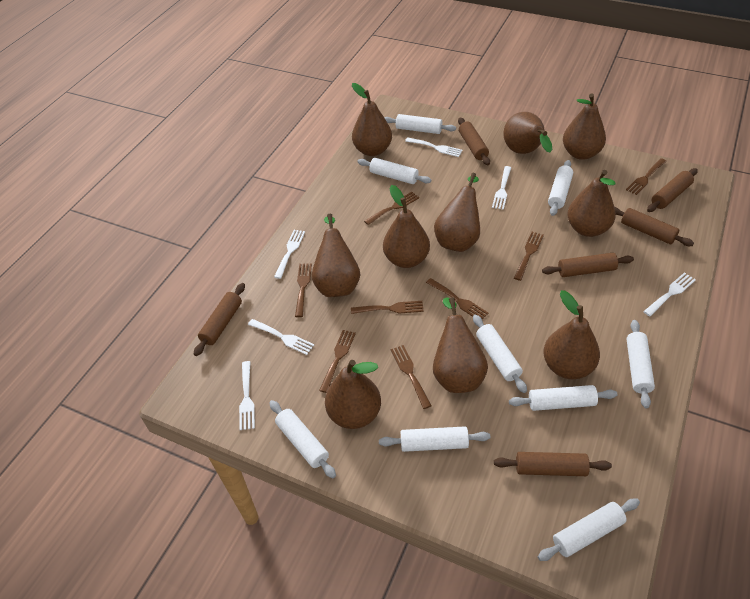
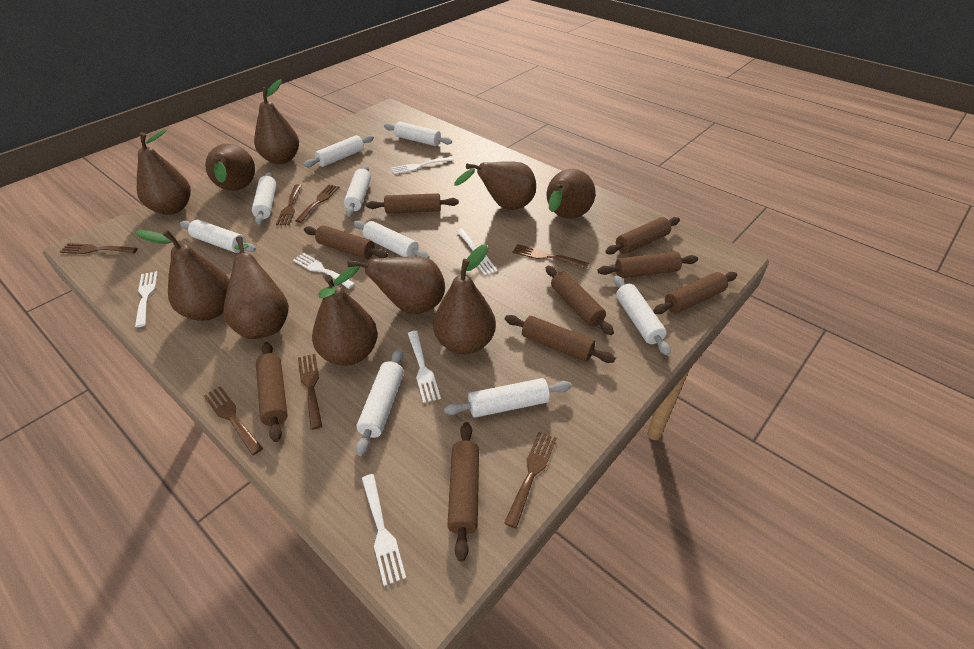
brown fork: 8 -> 7
brown rolling pin: 6 -> 9

